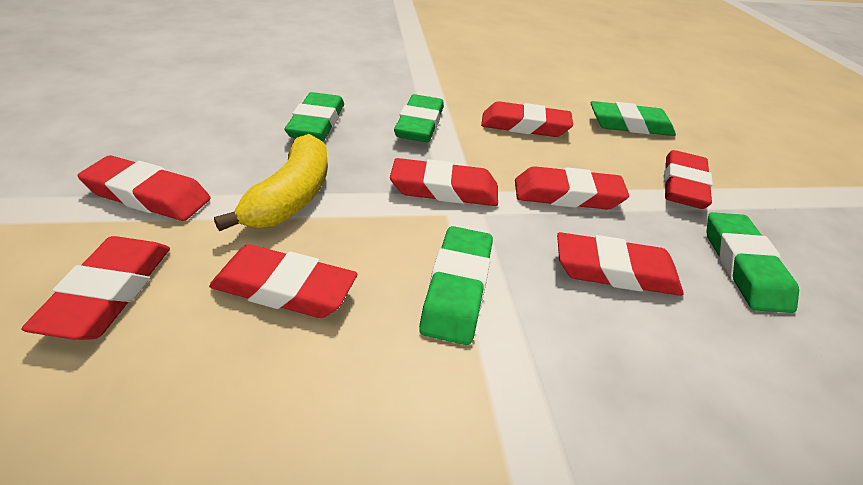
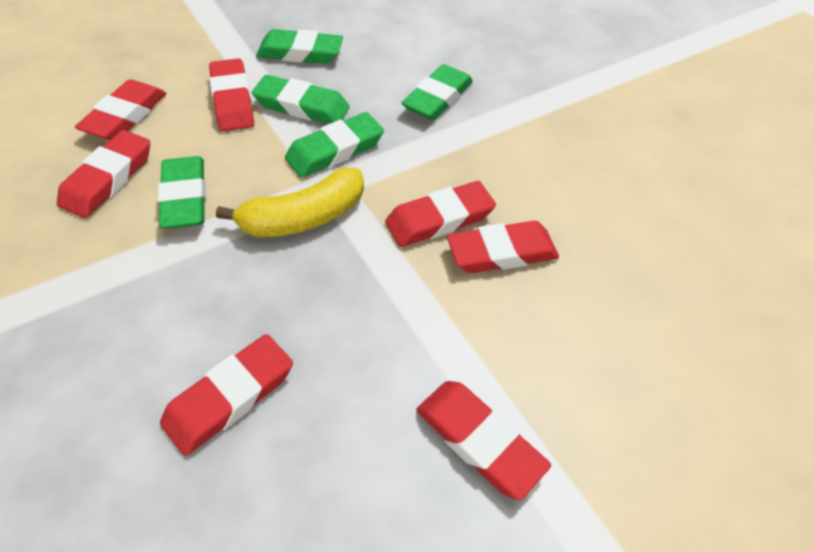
red eraser: 8 -> 7

